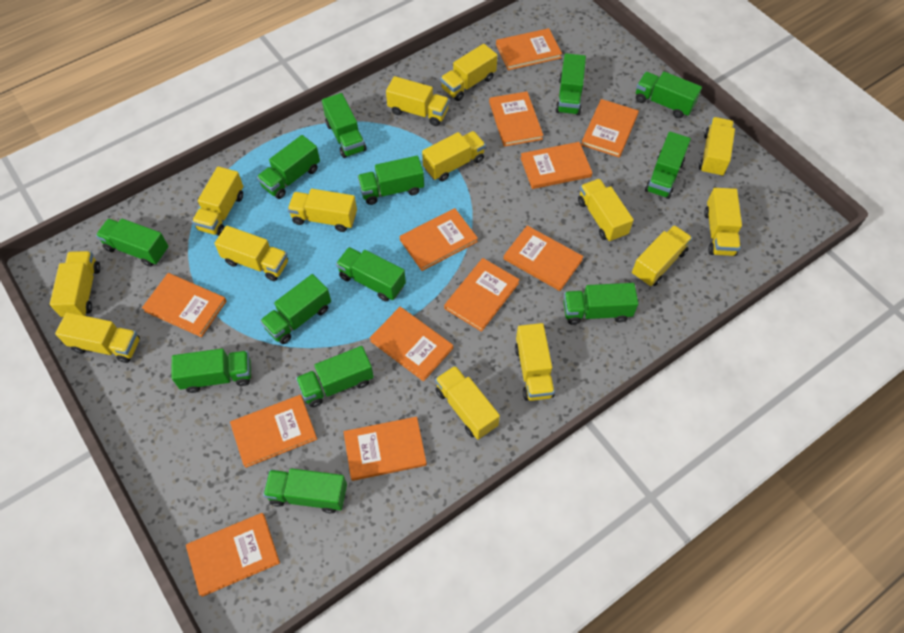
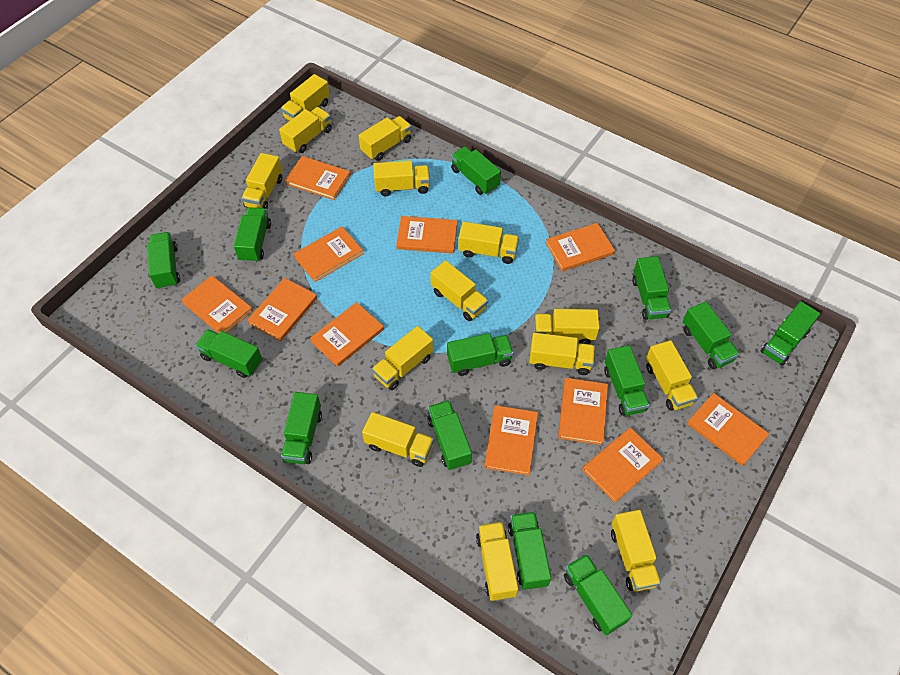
orange book: 12 -> 11

